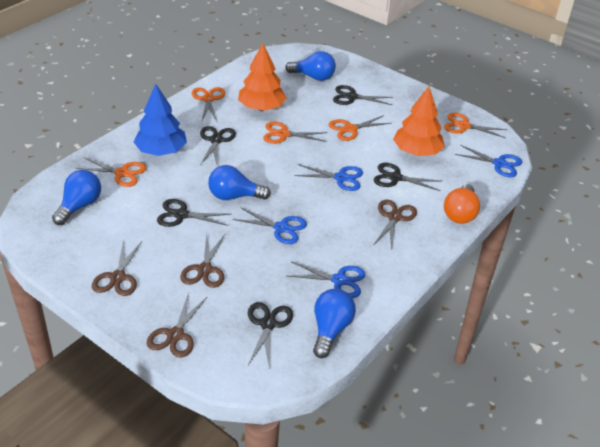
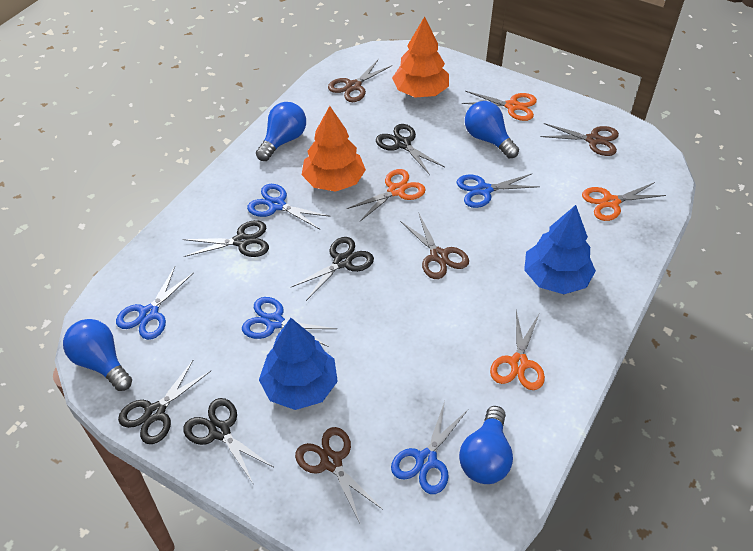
blue scissors: 4 -> 5
blue tree: 1 -> 2
orange light bulb: 1 -> 0
orange scissors: 5 -> 4

